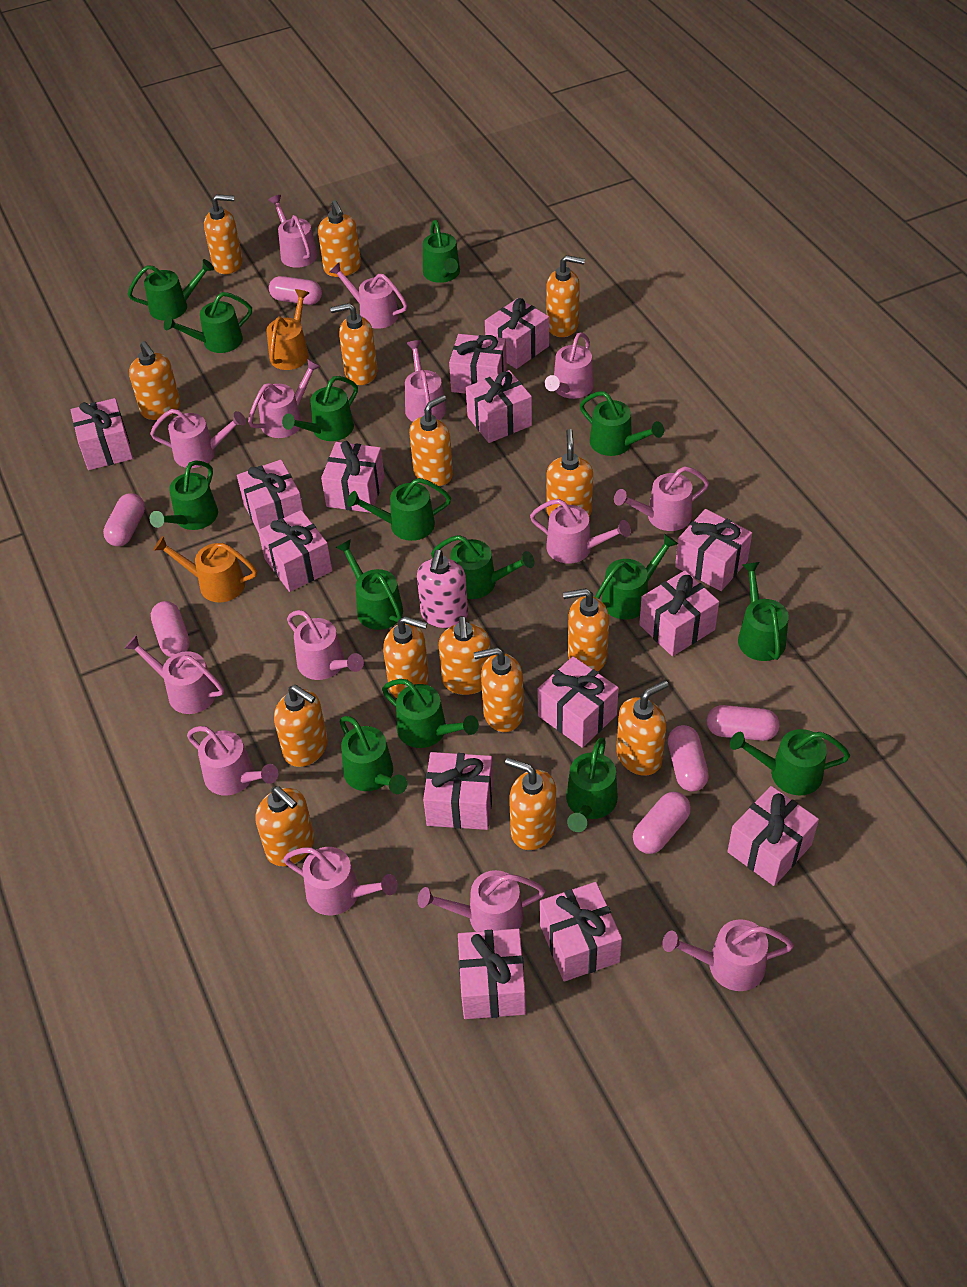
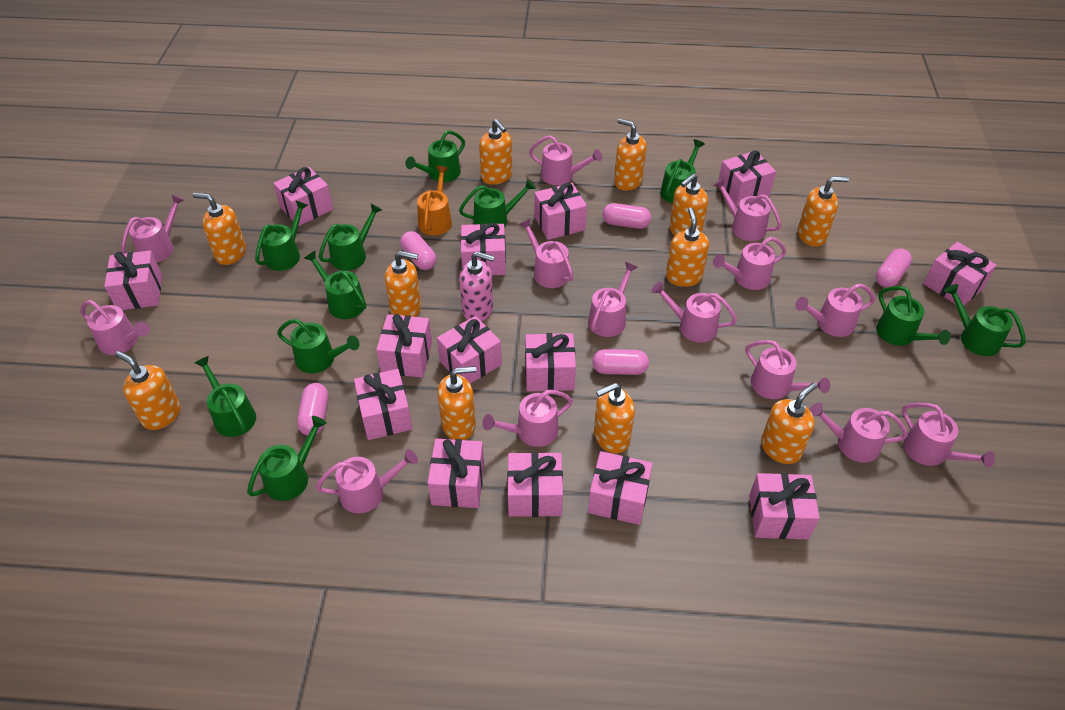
green watering can: 15 -> 11
orange soap dispenser: 15 -> 11
orange watering can: 2 -> 1
pink capsule: 6 -> 5

